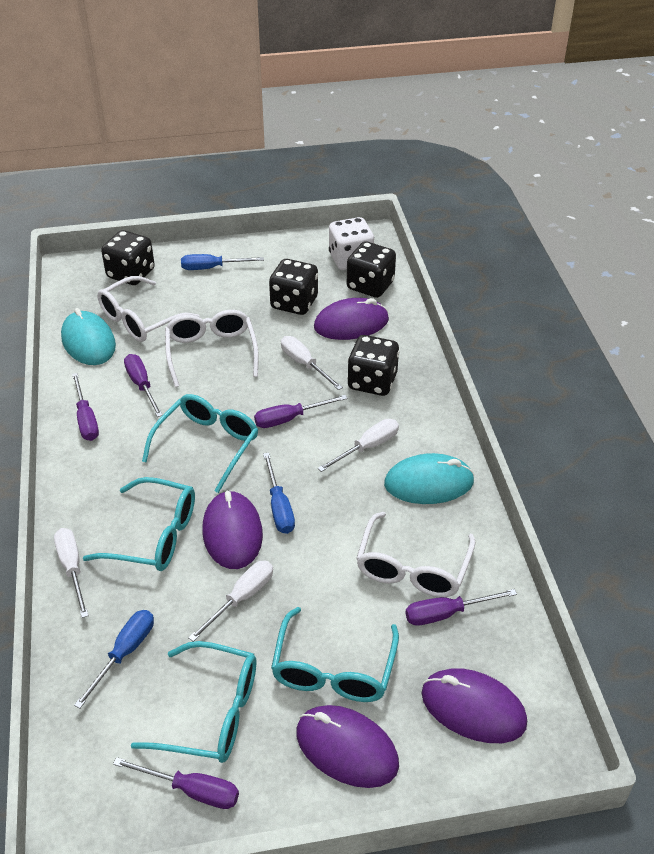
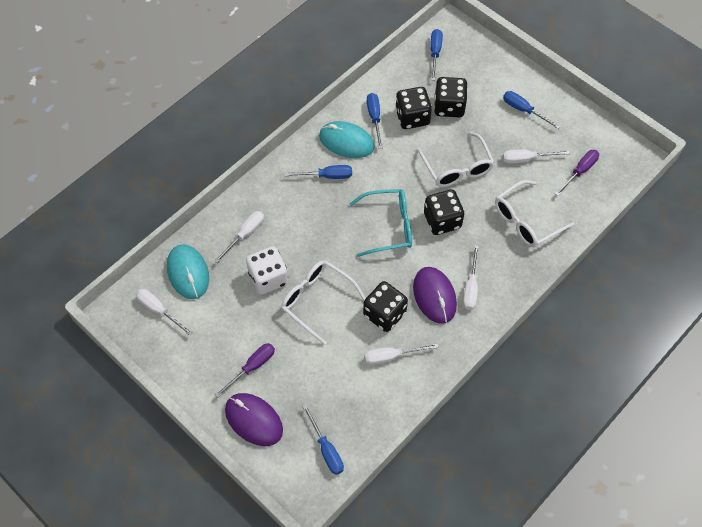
blue screwdriver: 3 -> 5
purple mouse: 4 -> 2
purple screwdriver: 5 -> 2
turquoise glasses: 4 -> 1
white screwdriver: 4 -> 5

